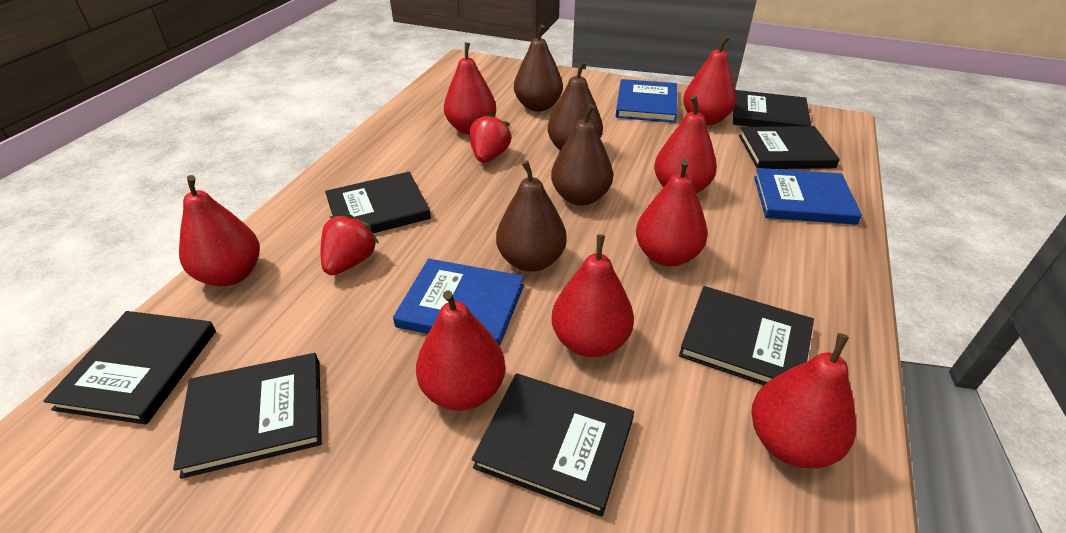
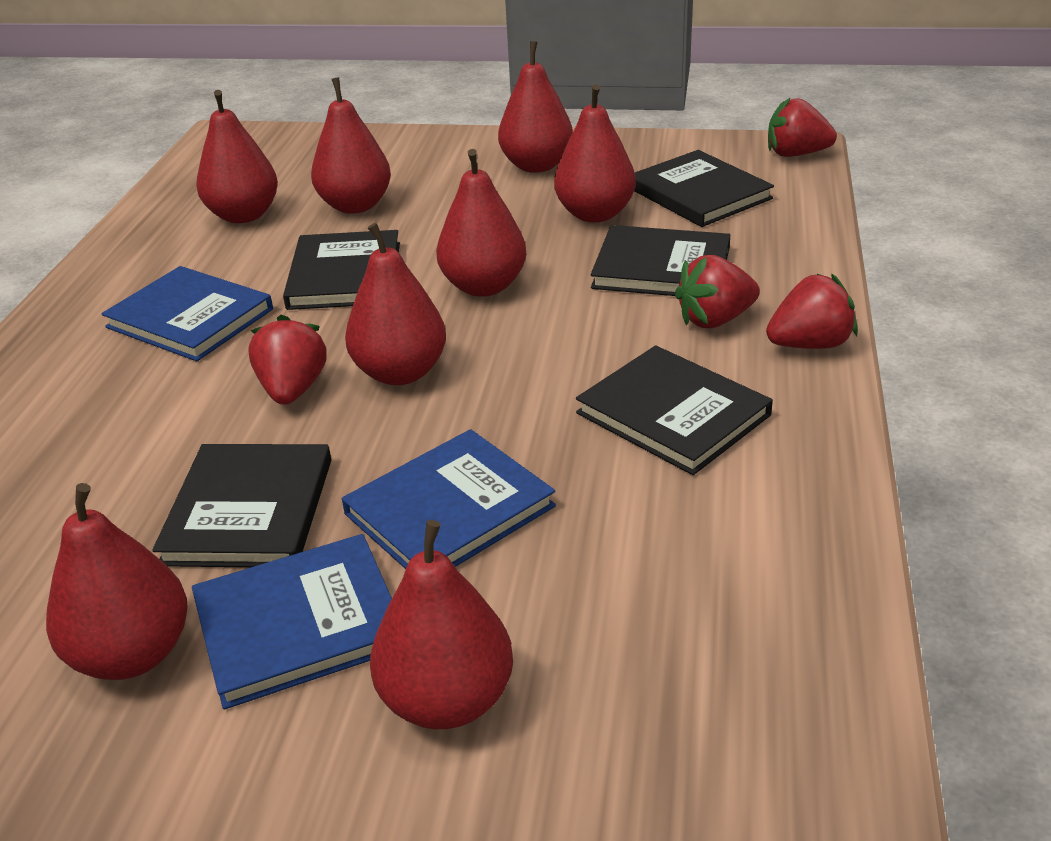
black book: 7 -> 5
brown pear: 4 -> 0
red strawberry: 2 -> 4

